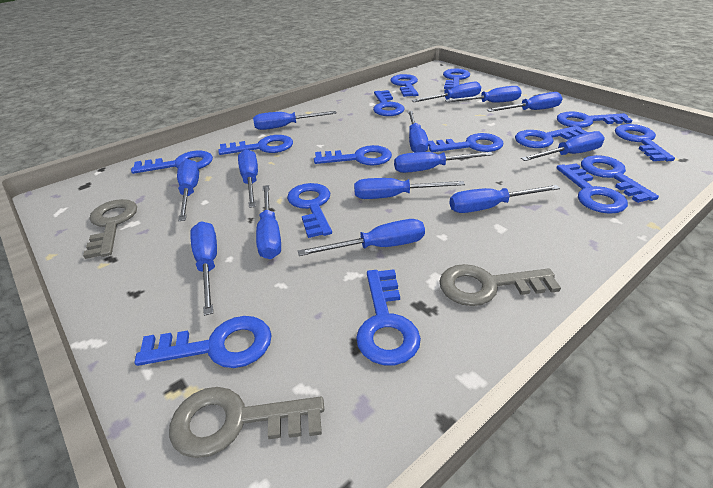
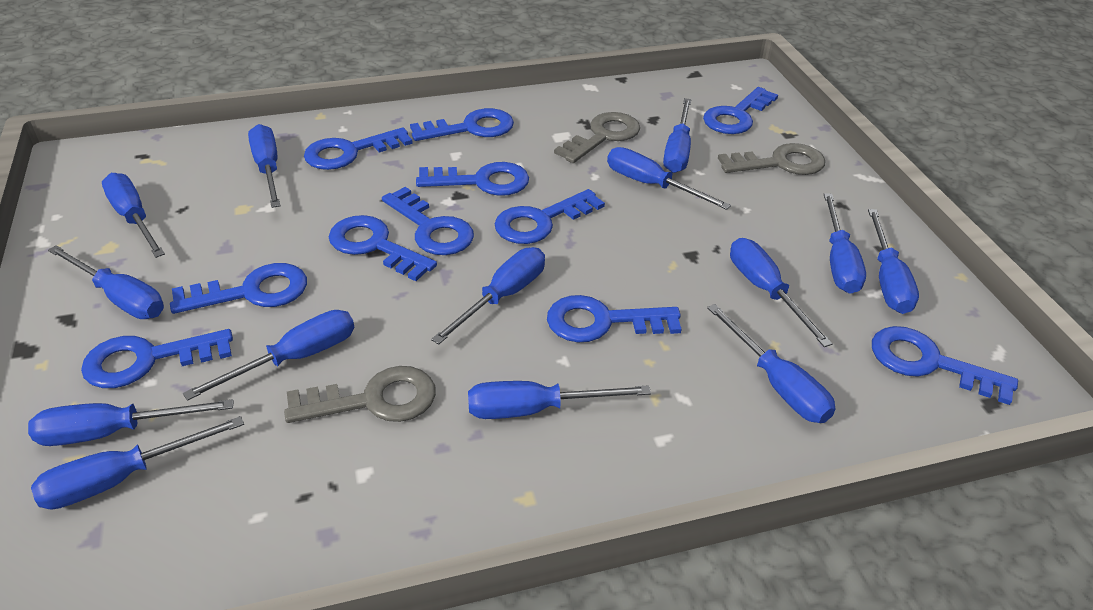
blue key: 15 -> 11

